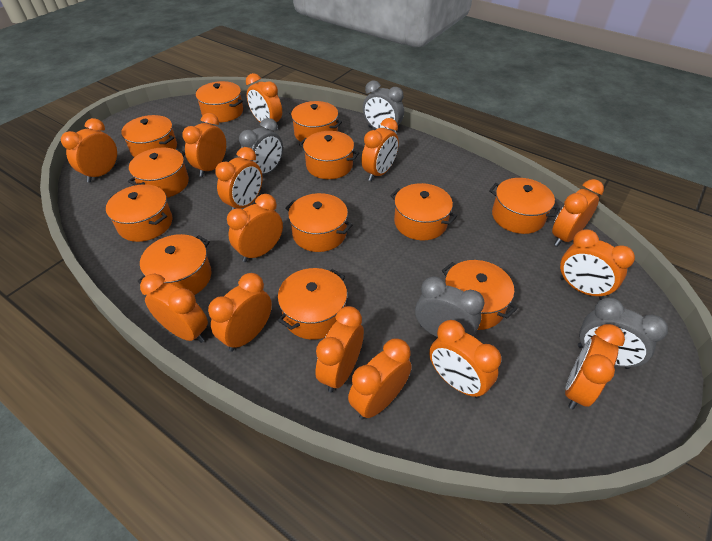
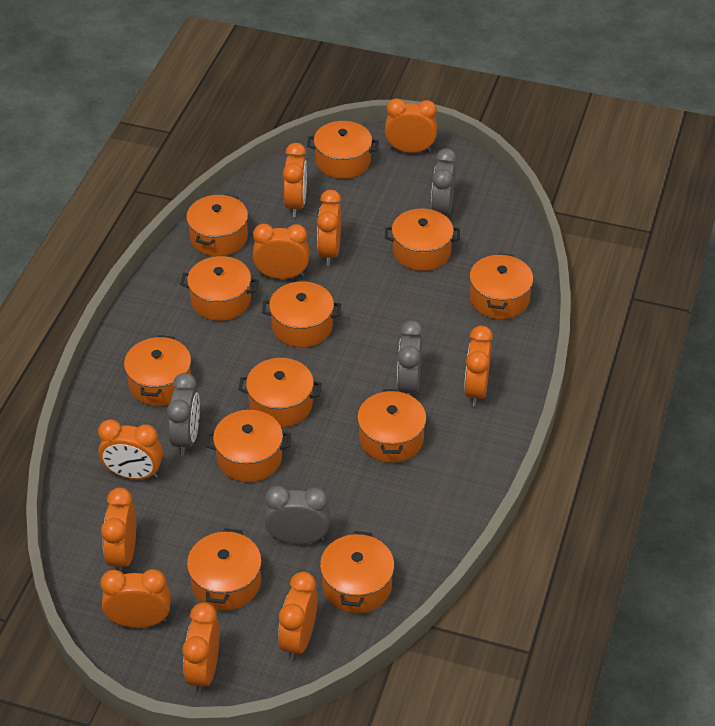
orange clock: 14 -> 10

